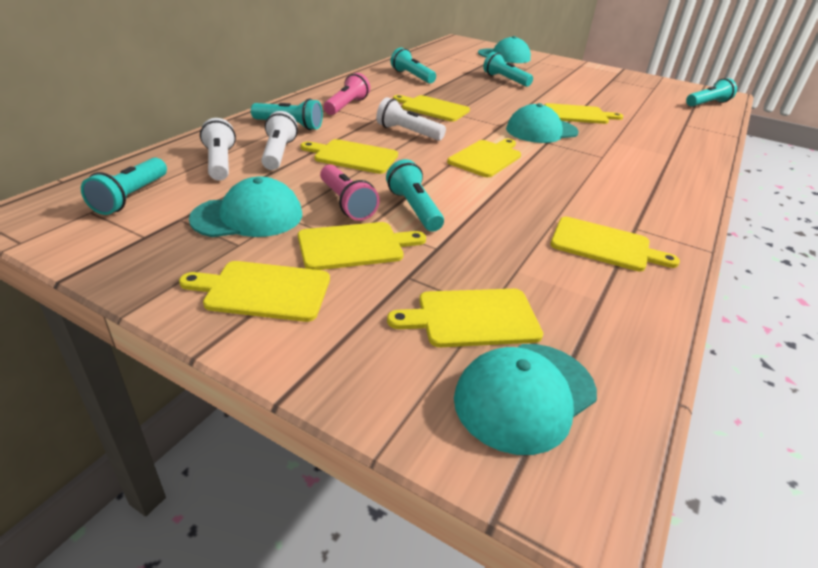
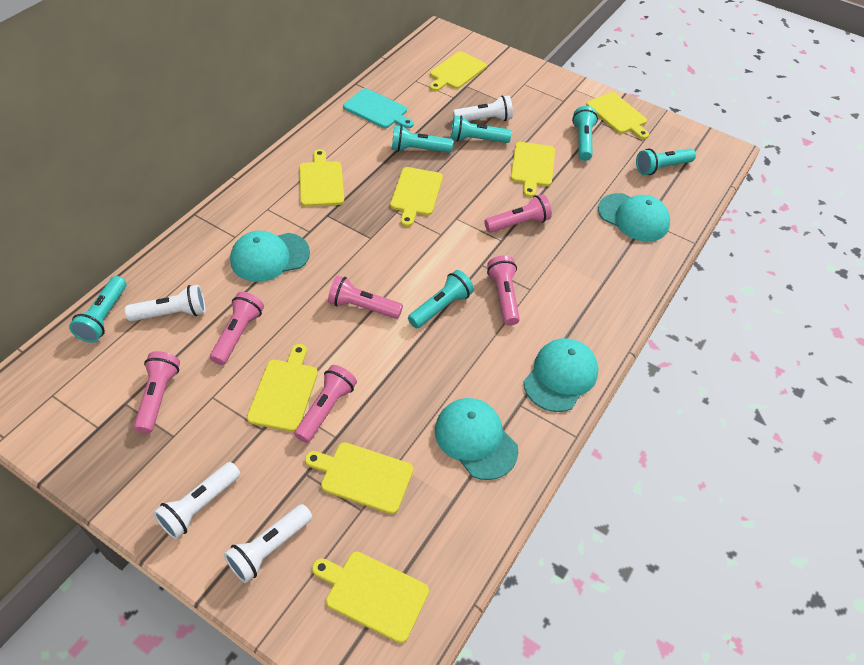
pink flashlight: 2 -> 6
turquoise cutting board: 0 -> 1
white flashlight: 3 -> 4

